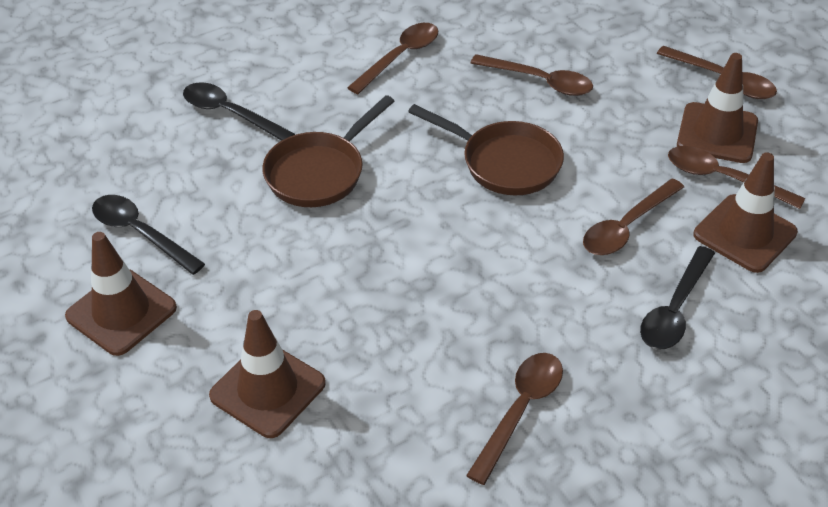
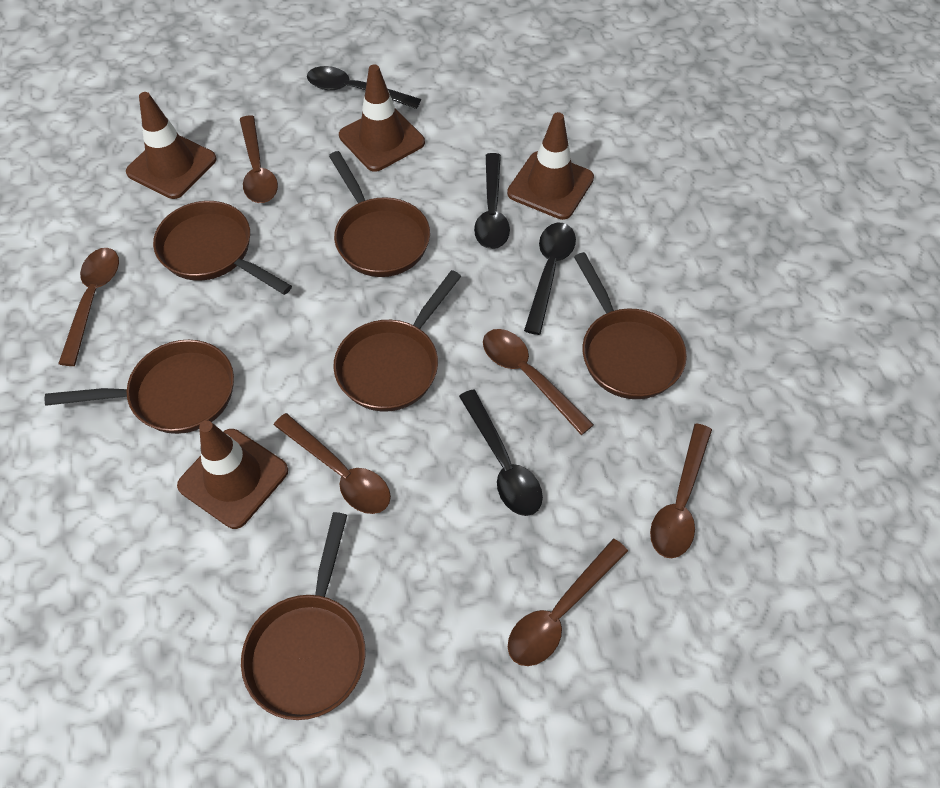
black spoon: 3 -> 4
brown pan: 2 -> 6

